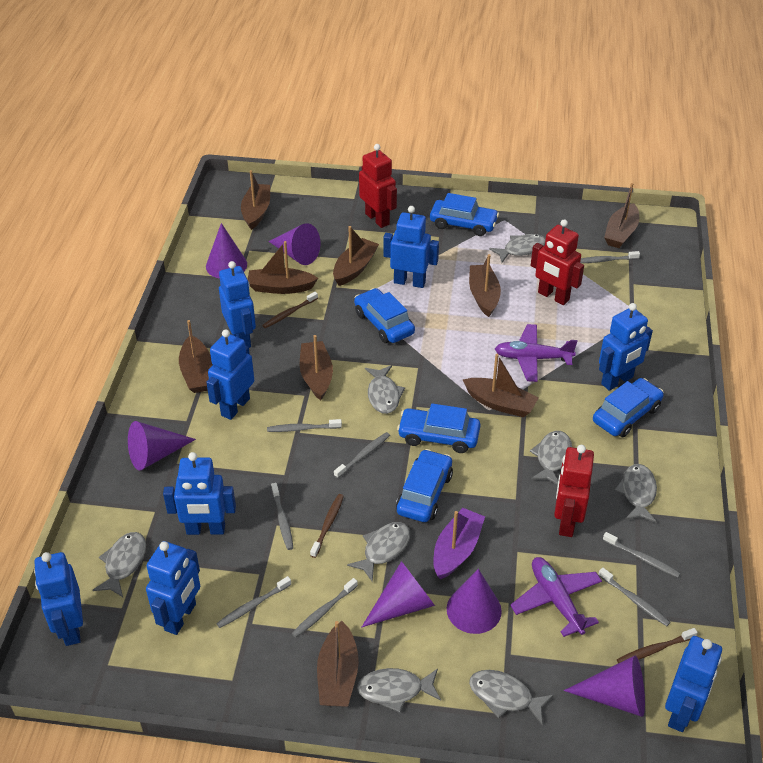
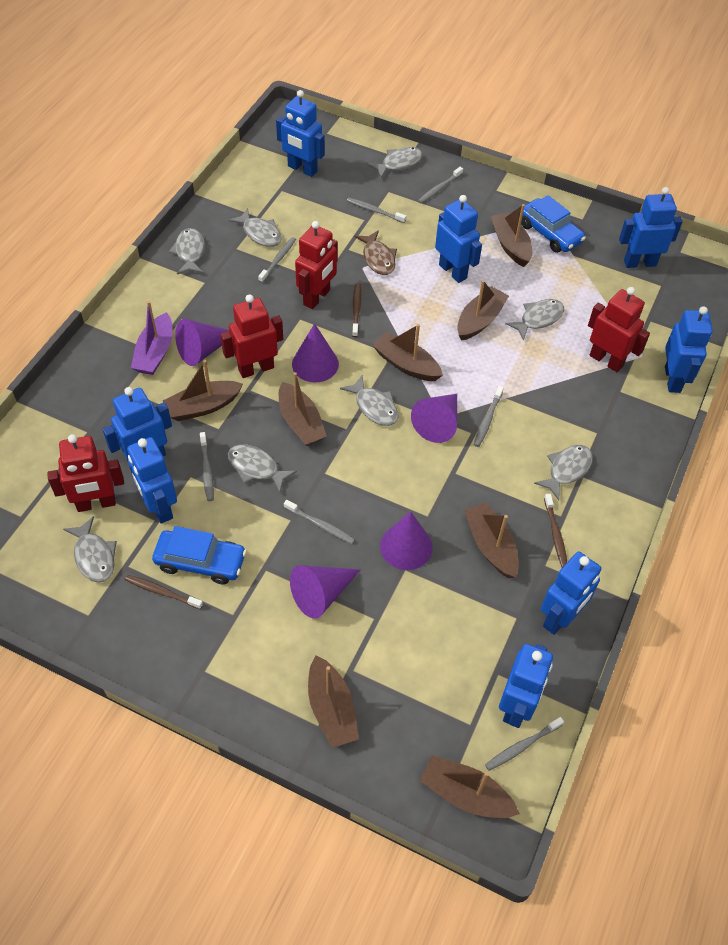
blue car: 5 -> 2
brown boat: 9 -> 8
brown fish: 0 -> 1
grey toothbrush: 8 -> 7
purple cone: 6 -> 5
purple plane: 2 -> 0
red robot: 3 -> 4

